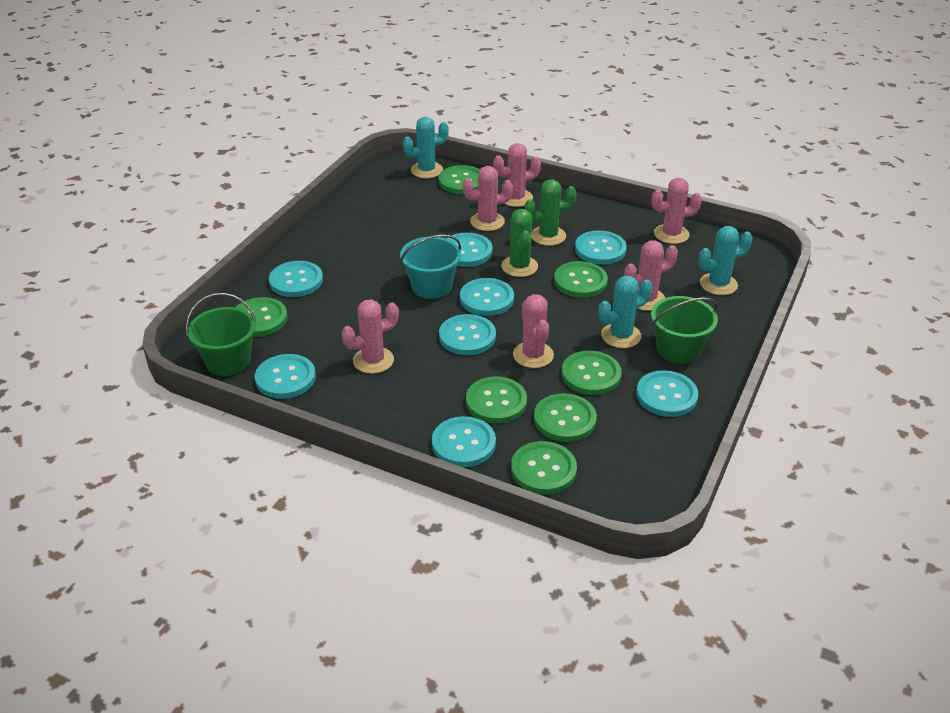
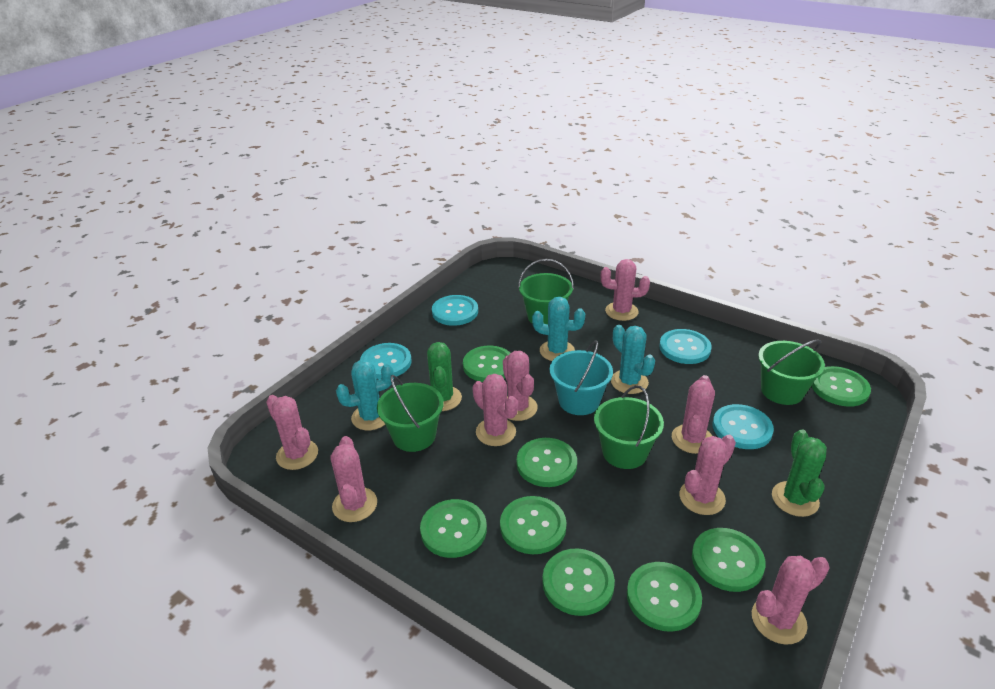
green bucket: 2 -> 4
green button: 7 -> 8
pink cactus: 6 -> 8
turquoise button: 8 -> 4

